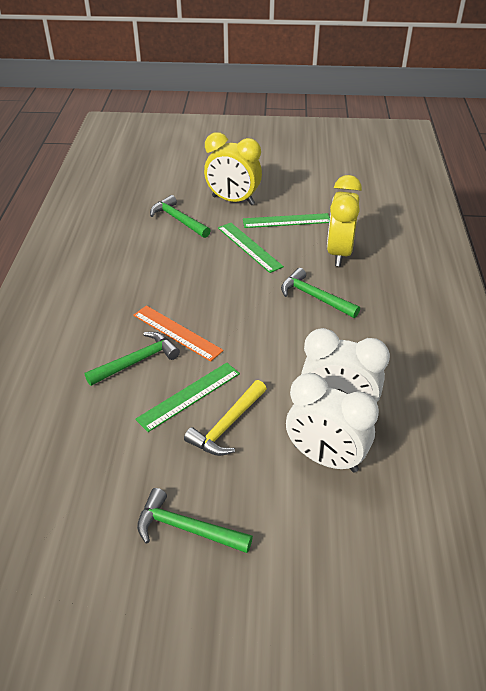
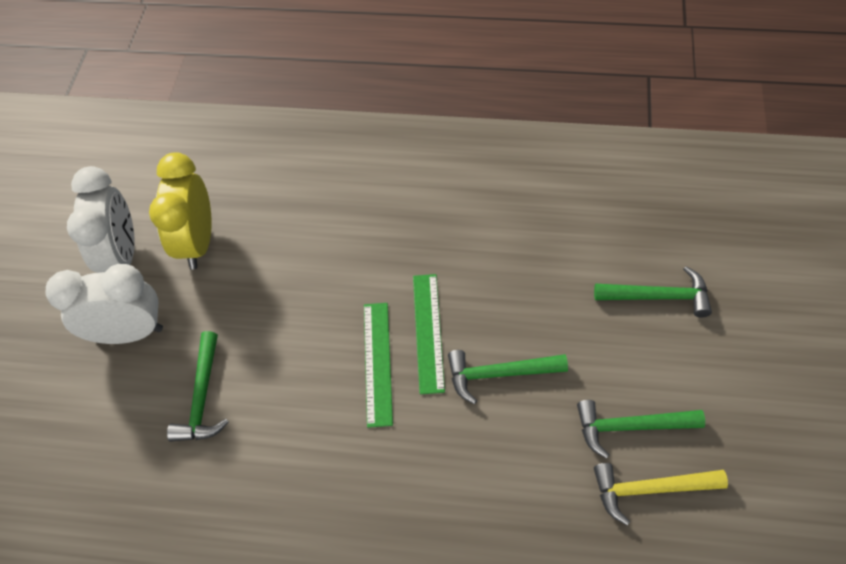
green ruler: 3 -> 2
orange ruler: 1 -> 0
yellow clock: 2 -> 1

